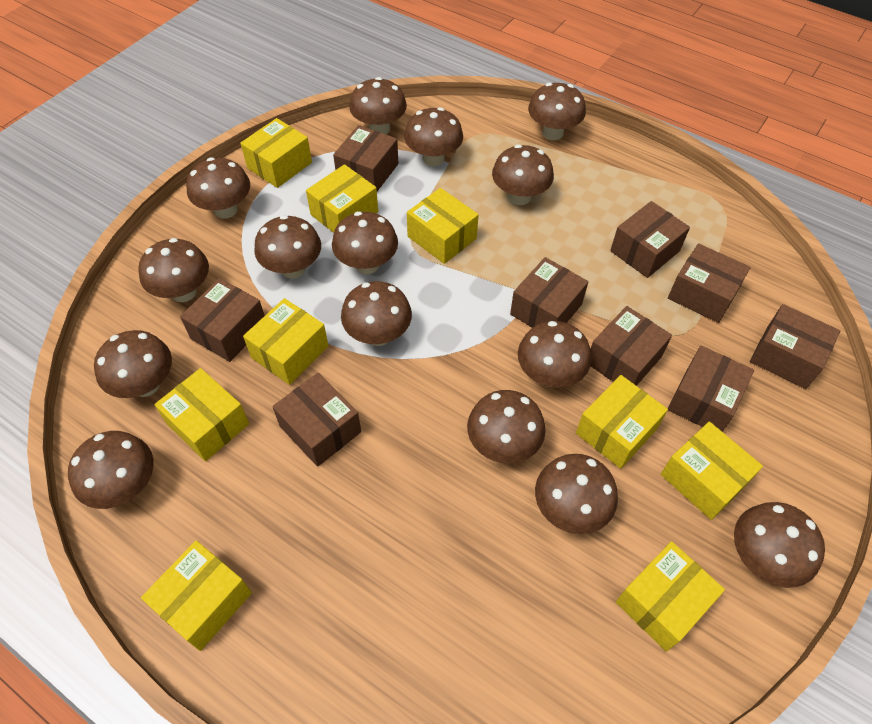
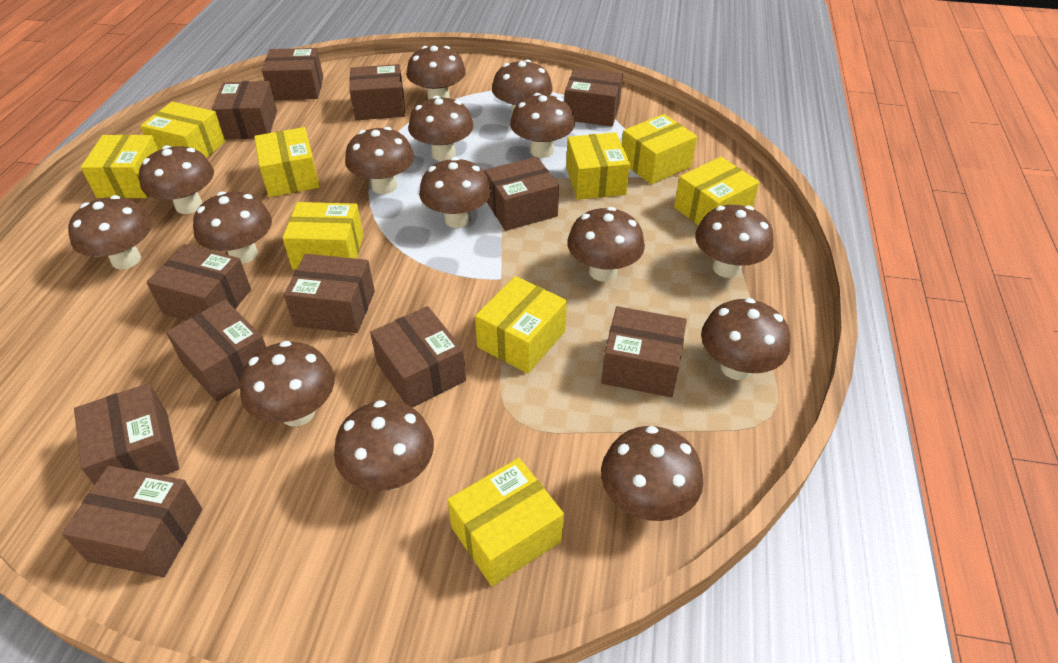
brown box: 9 -> 12

